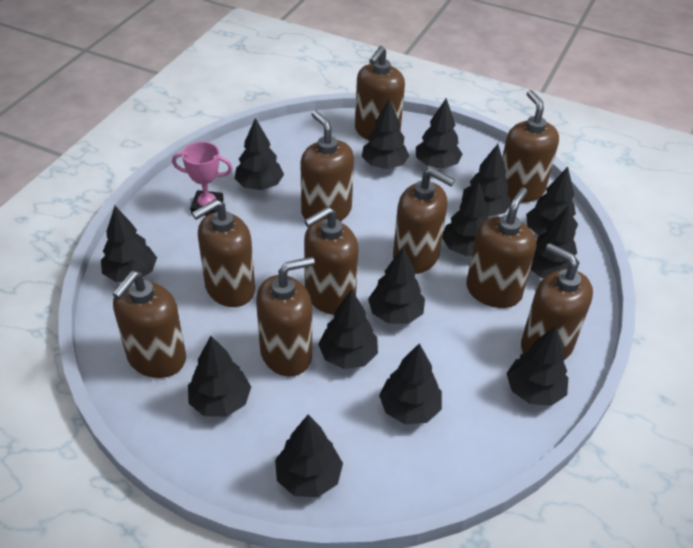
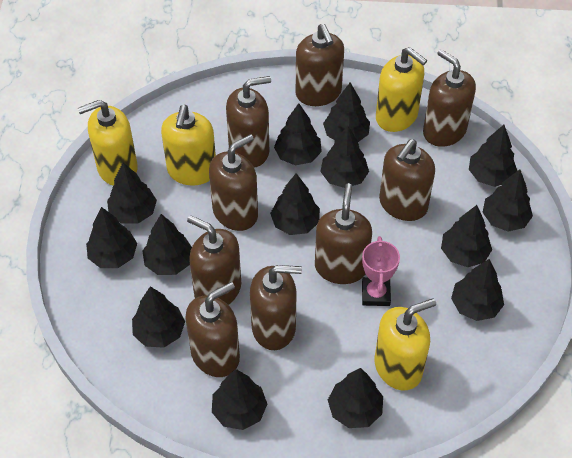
brown soap dispenser: 10 -> 9
yellow soap dispenser: 0 -> 4

